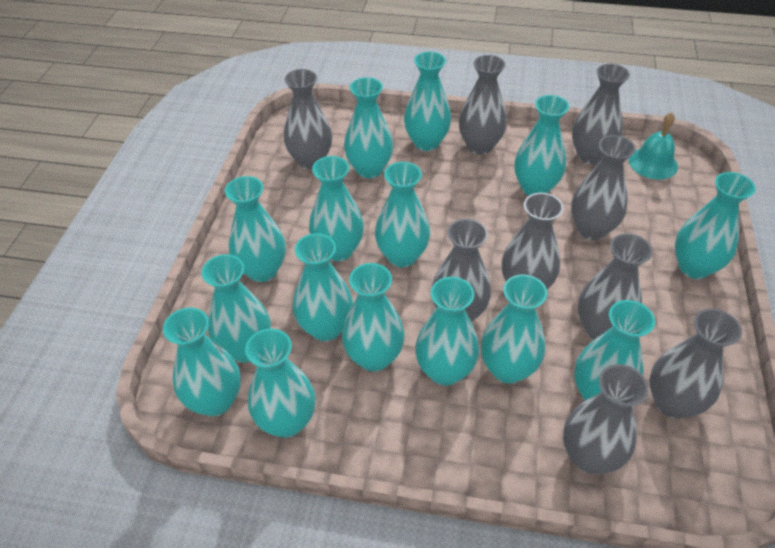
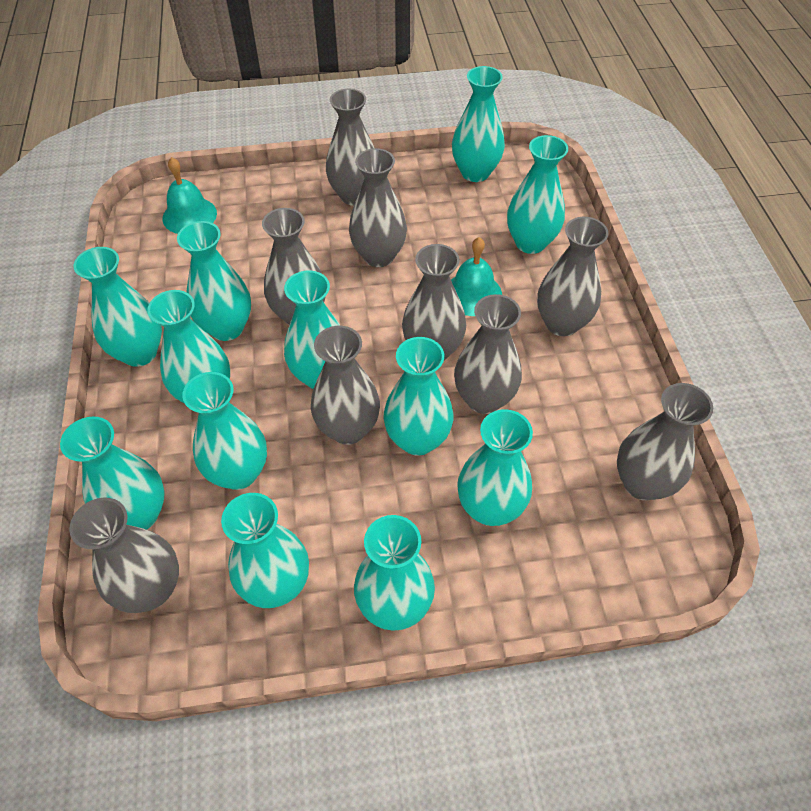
turquoise bell: 1 -> 2
turquoise vase: 15 -> 12

